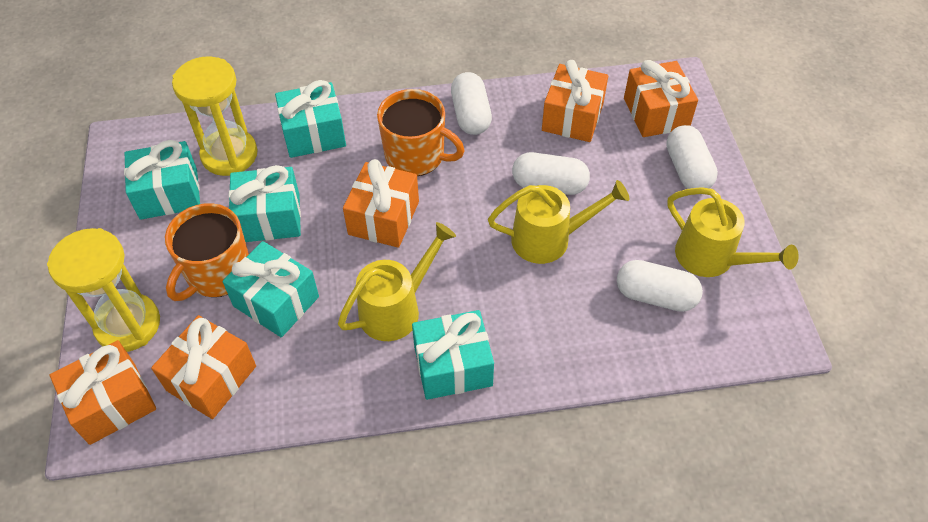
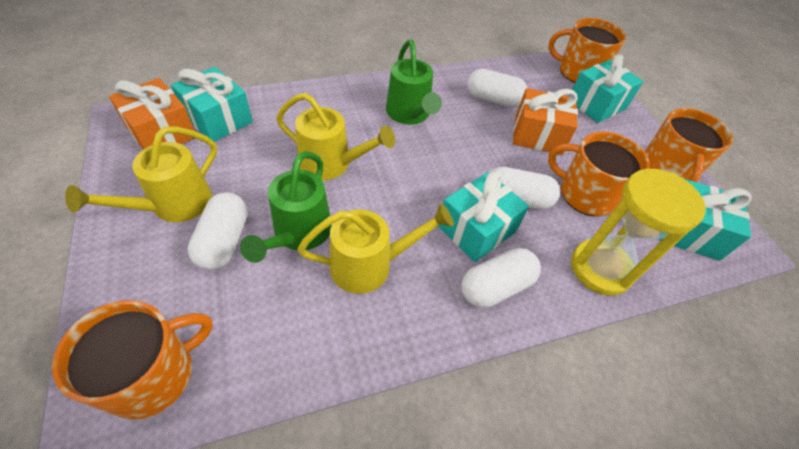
green watering can: 0 -> 2
orange gift: 5 -> 2
orange mug: 2 -> 4
turquoise gift: 5 -> 4
yellow hourglass: 2 -> 1

